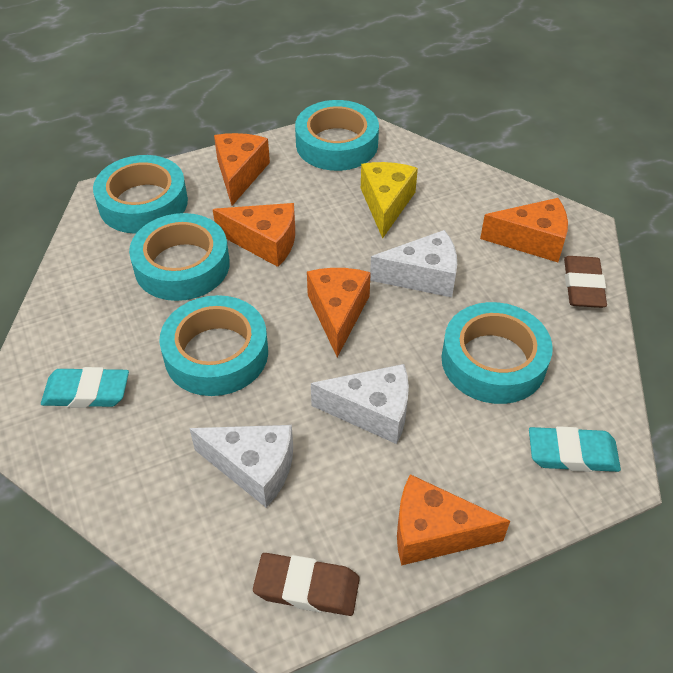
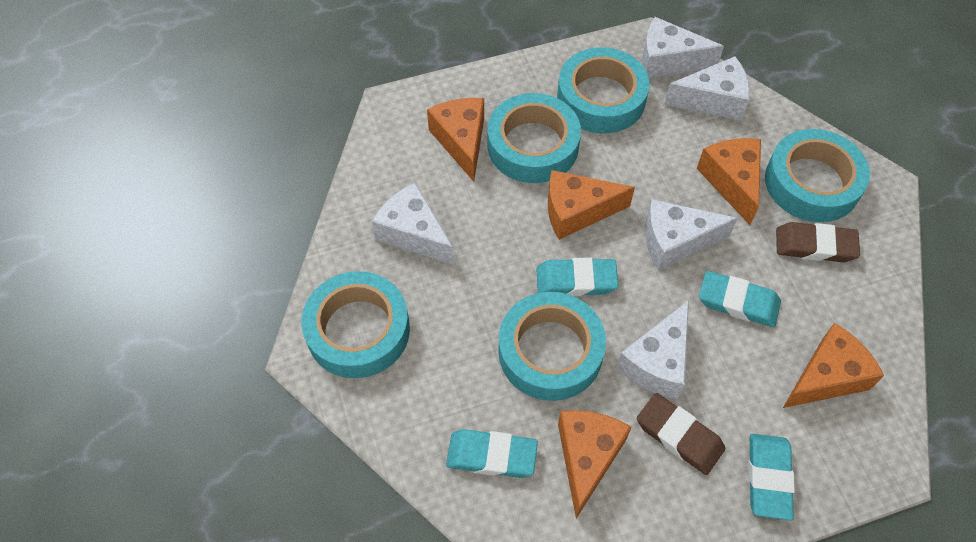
turquoise eraser: 2 -> 4
white cheese: 3 -> 5
yellow cheese: 1 -> 0

